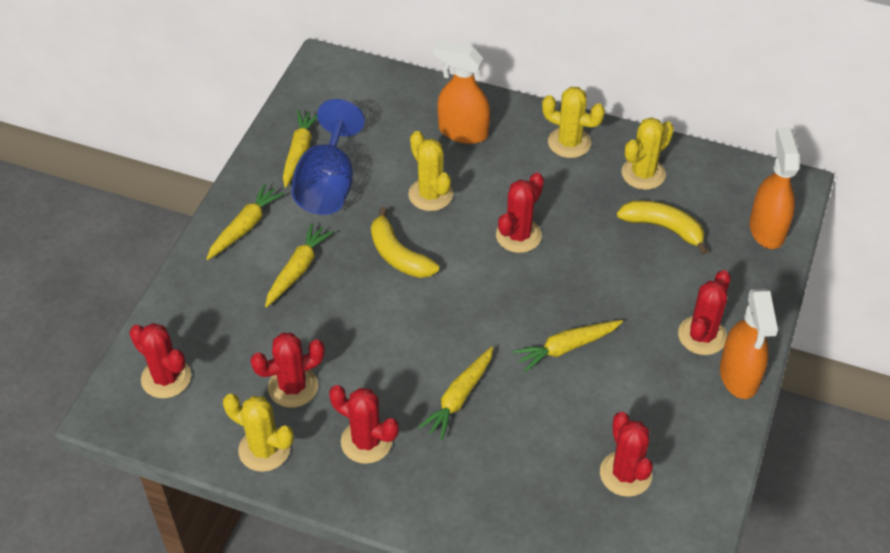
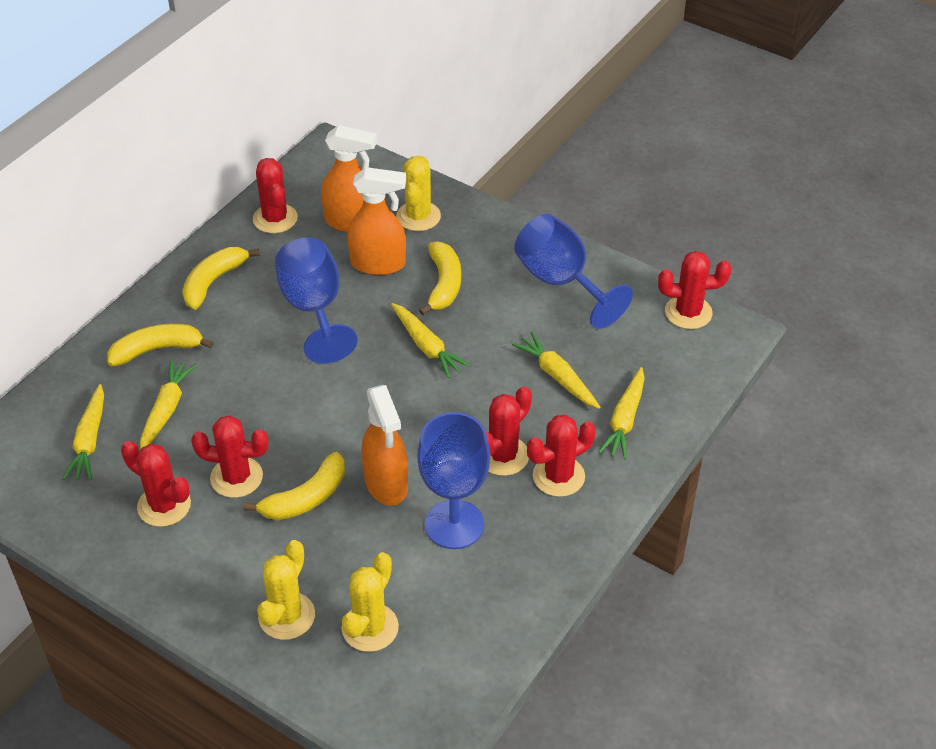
blue goblet: 1 -> 3
yellow banana: 2 -> 4
yellow cactus: 4 -> 3

